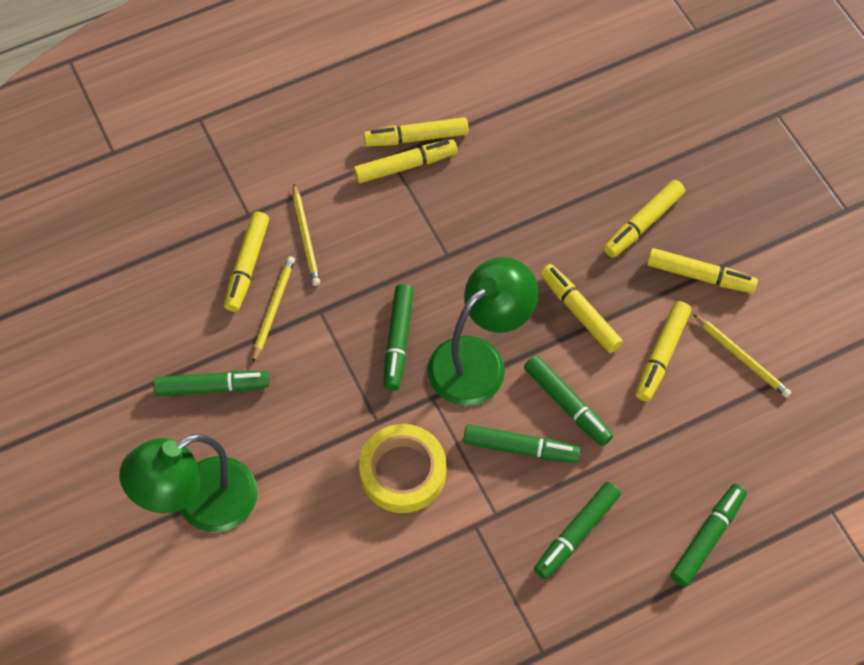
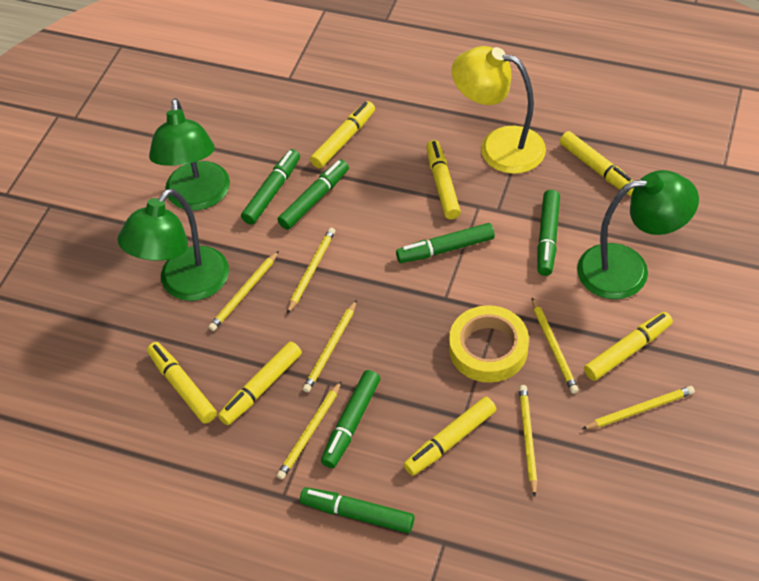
green lamp: 2 -> 3
yellow lamp: 0 -> 1
yellow pencil: 3 -> 7

